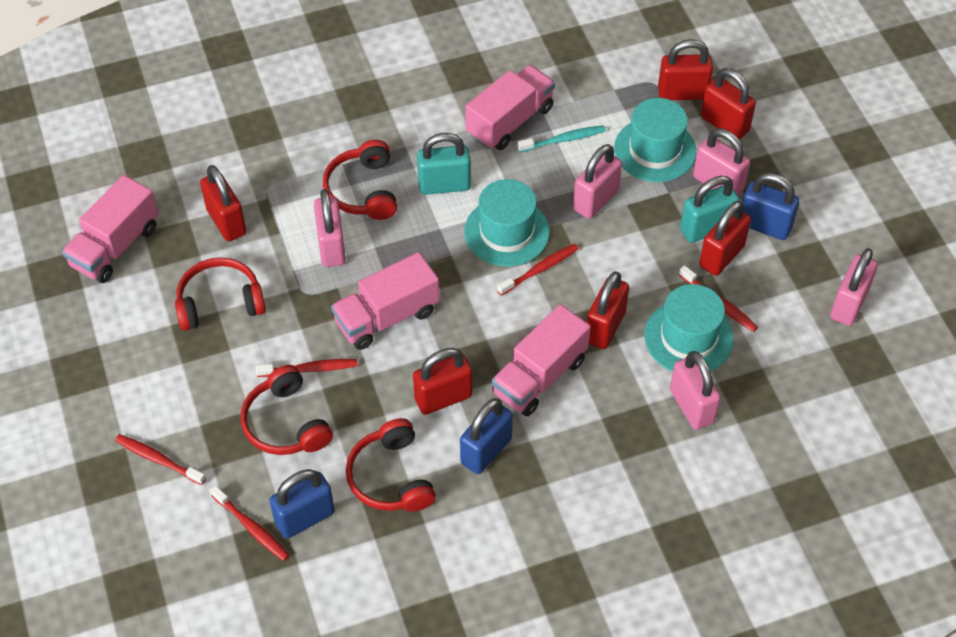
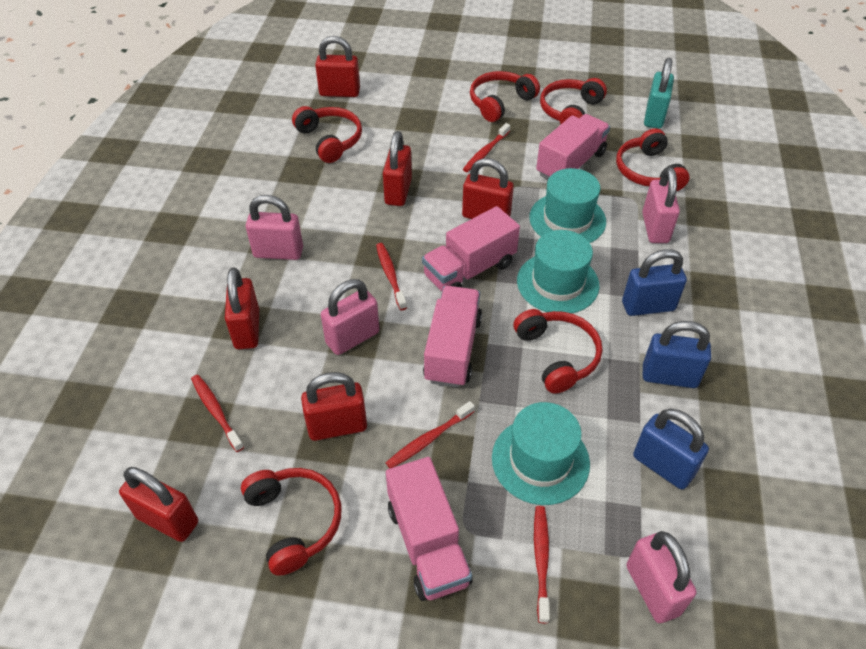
pink padlock: 5 -> 4
red headphones: 4 -> 6
turquoise padlock: 2 -> 1
turquoise toothbrush: 1 -> 0

